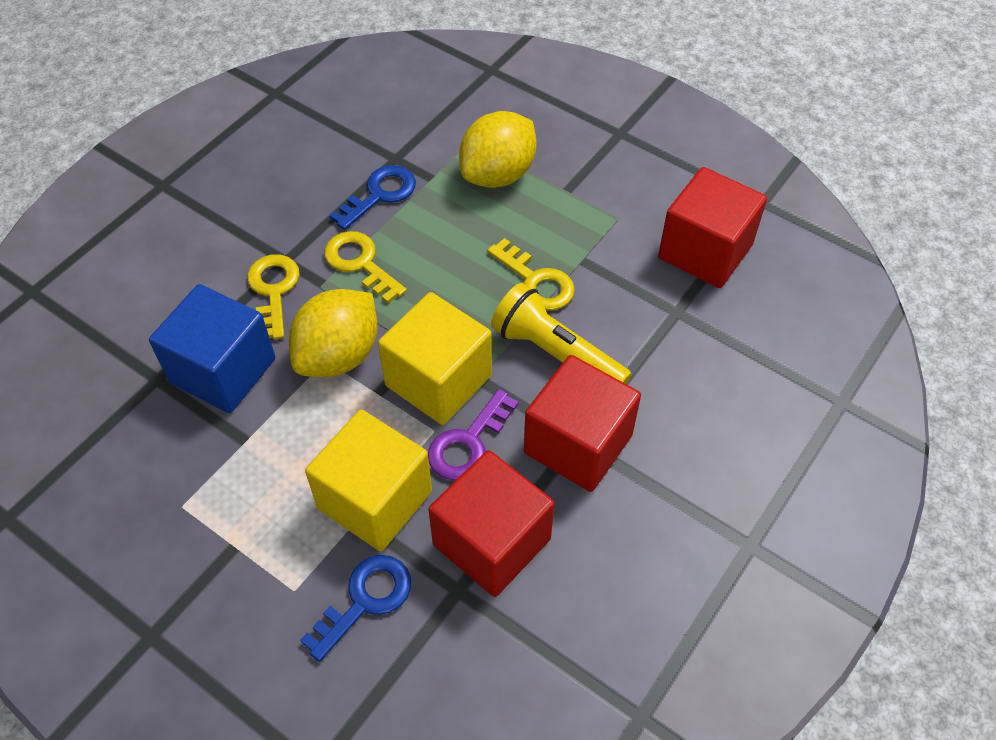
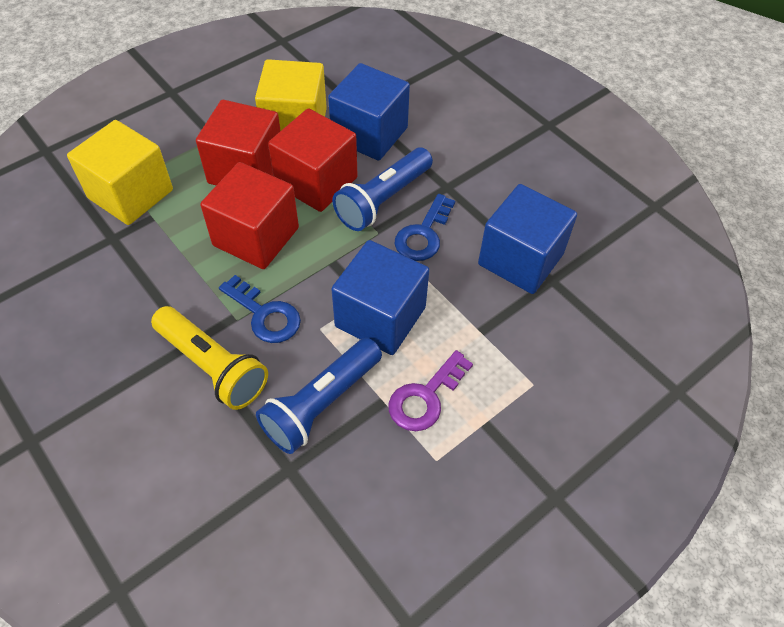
blue cube: 1 -> 3
blue flashlight: 0 -> 2
yellow key: 3 -> 0
yellow lemon: 2 -> 0

